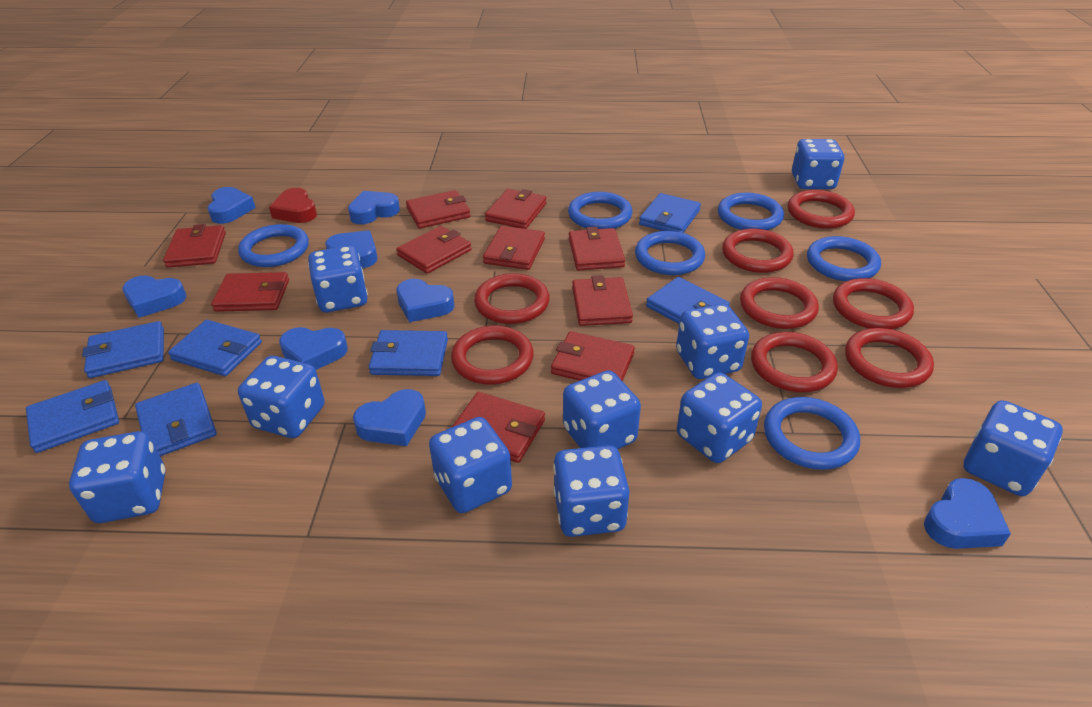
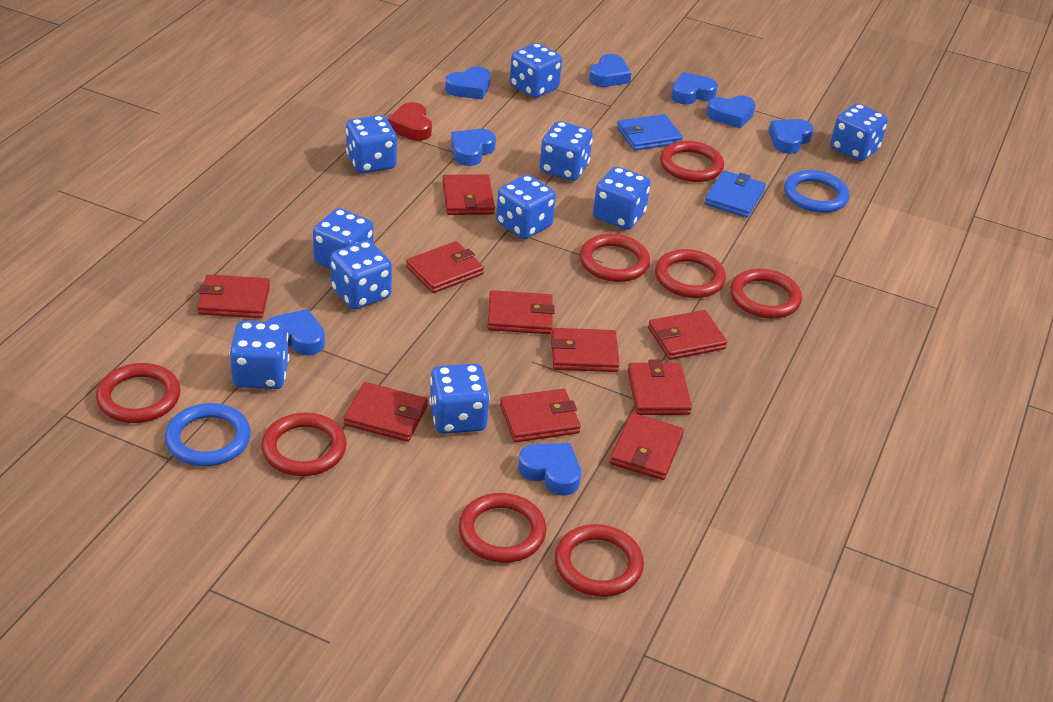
blue ring: 6 -> 2
blue wallet: 7 -> 2

